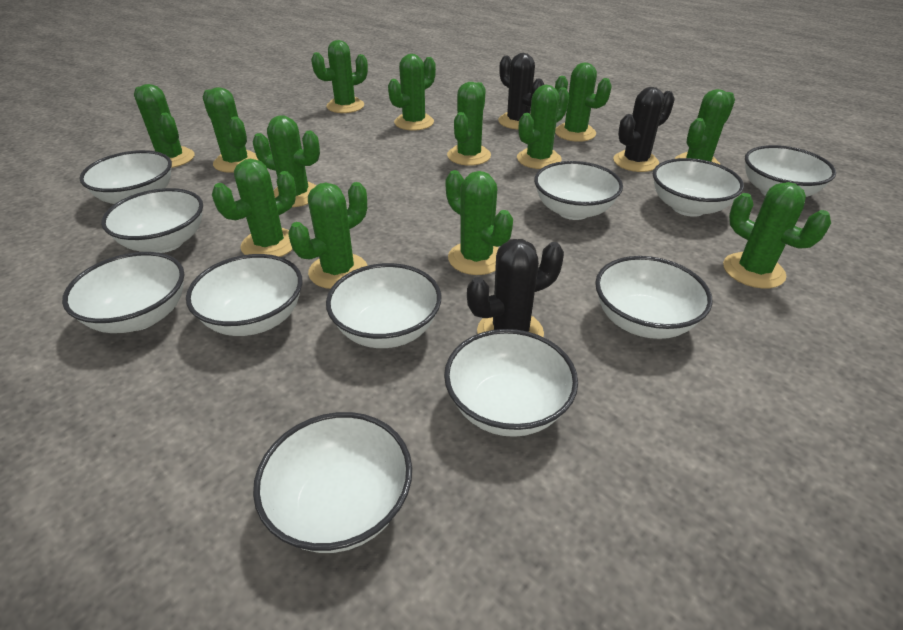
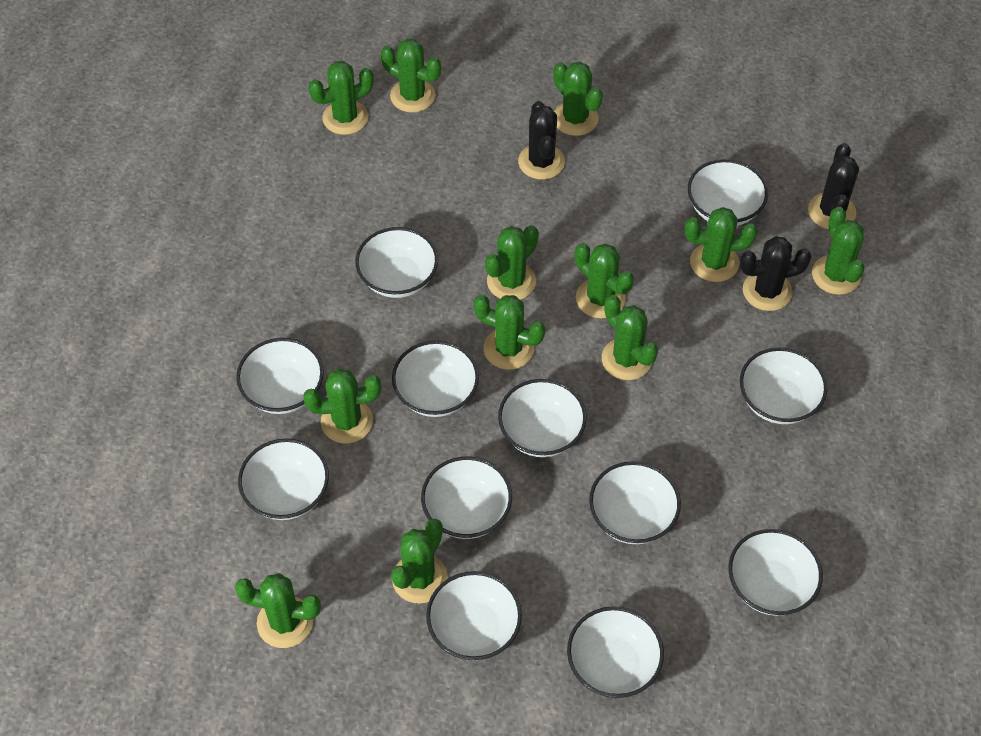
green cactus: 13 -> 12
white bowl: 11 -> 12

